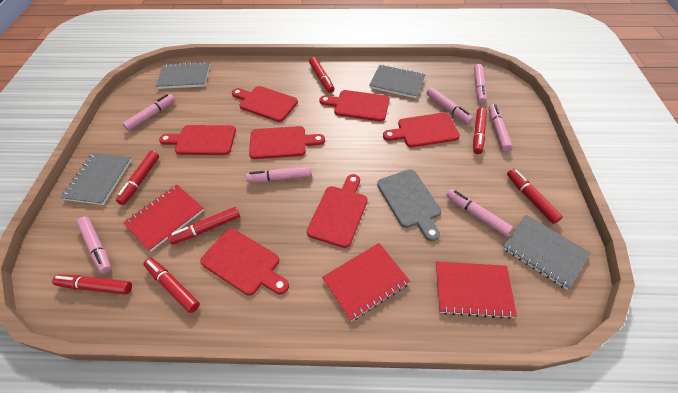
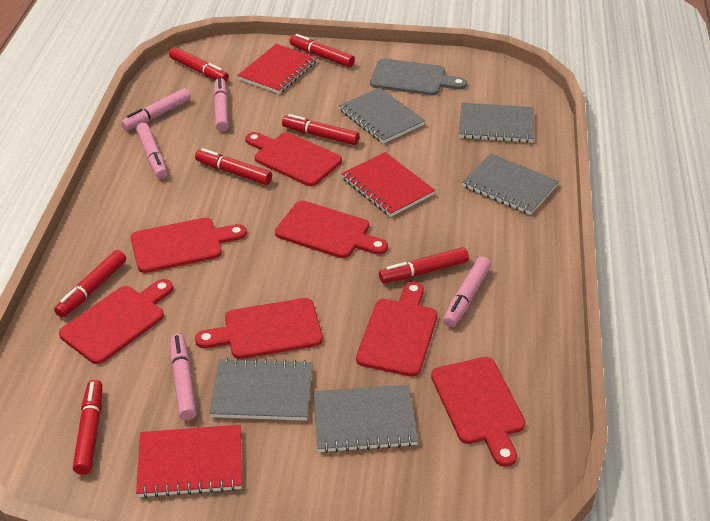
grey notebook: 4 -> 5
pink marker: 7 -> 5

